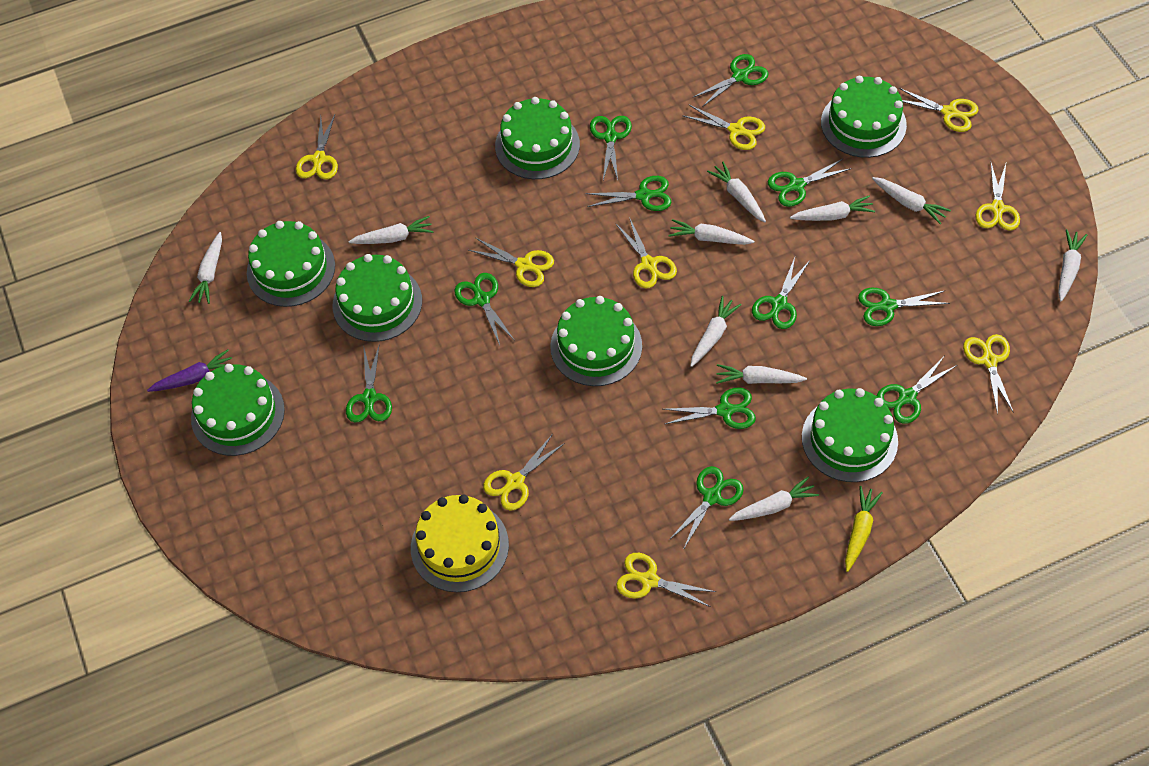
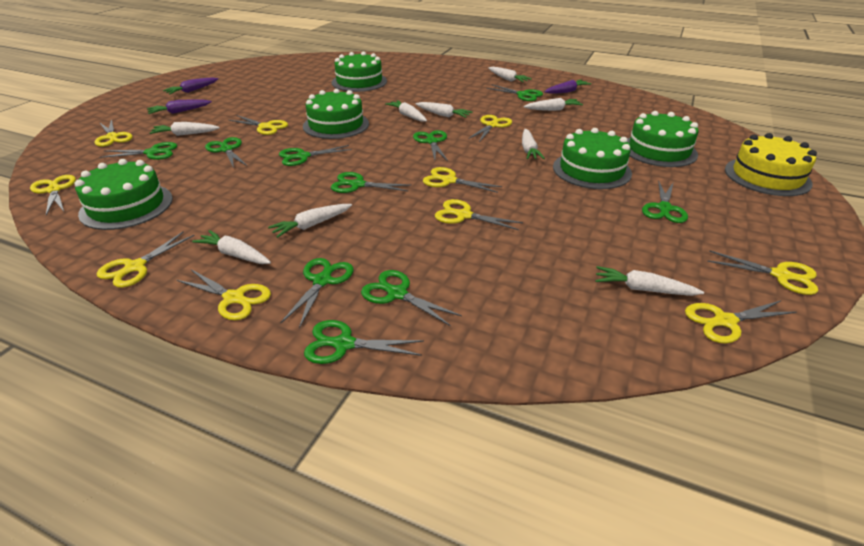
green cake: 7 -> 5
green scissors: 11 -> 10
purple carrot: 1 -> 3
white carrot: 10 -> 9
yellow carrot: 1 -> 0
yellow scissors: 9 -> 10

